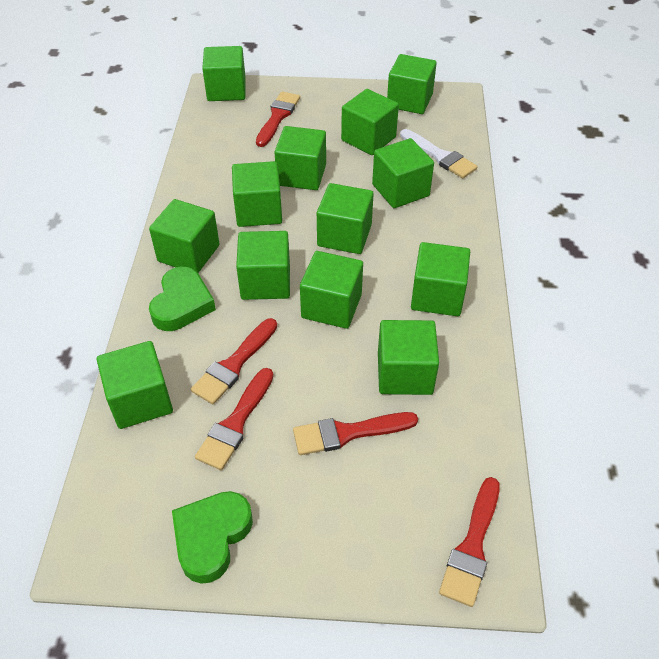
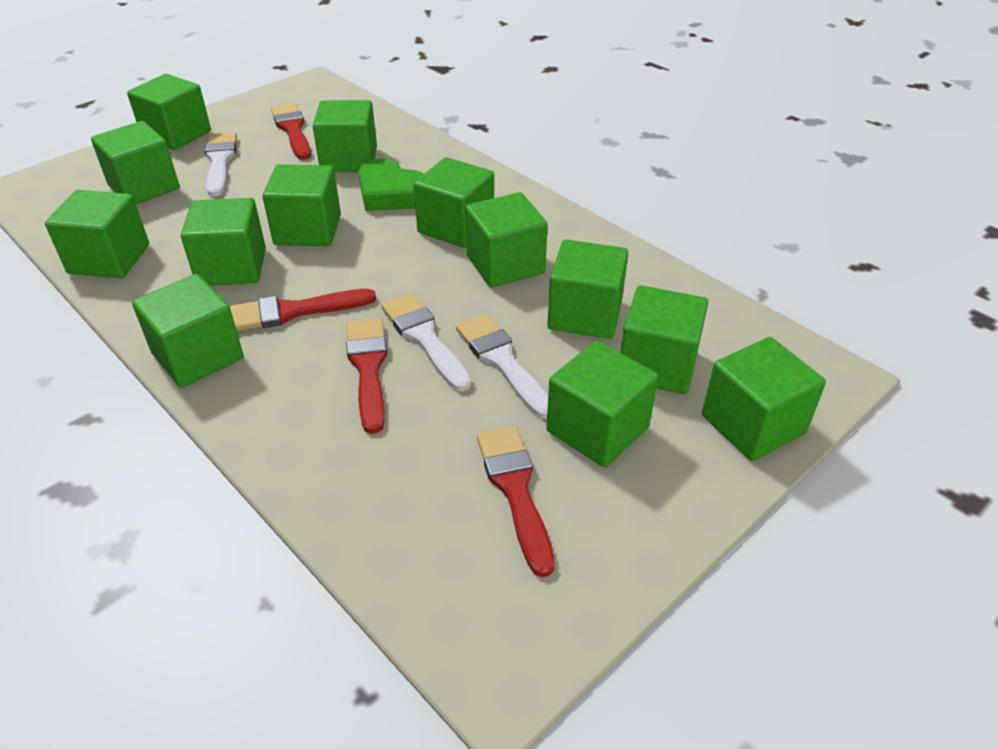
green heart: 2 -> 1
red brush: 5 -> 4
white brush: 1 -> 3

